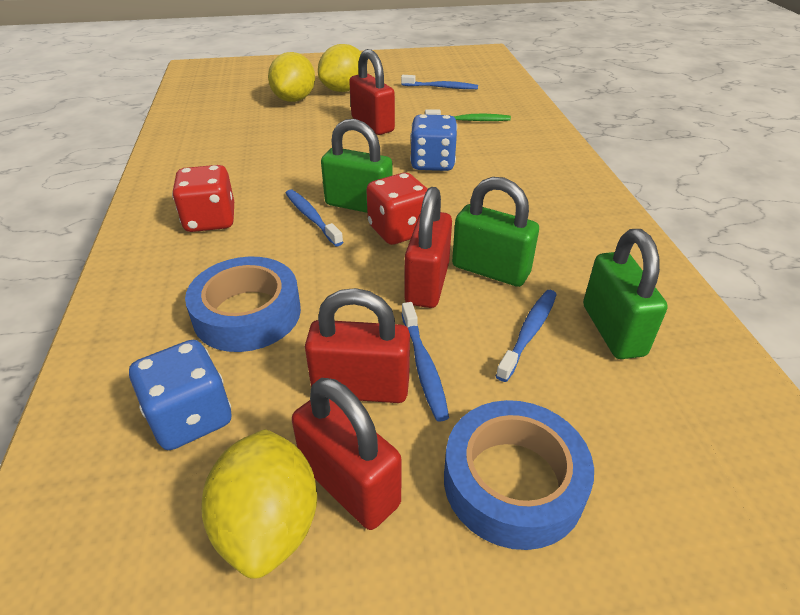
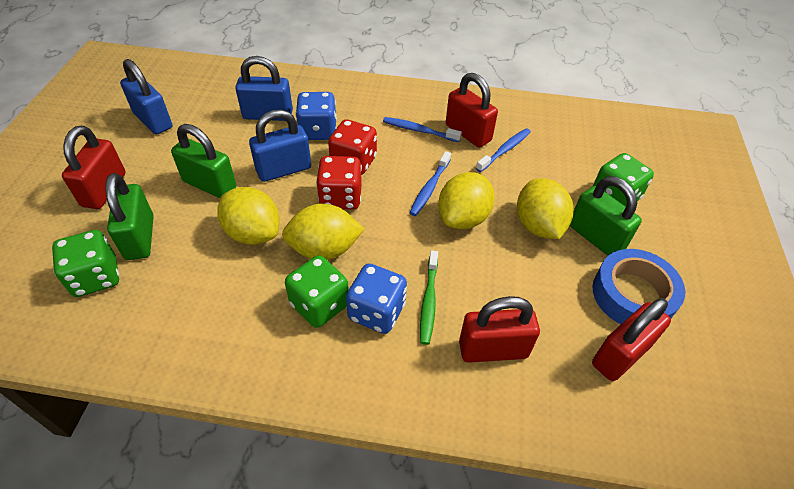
blue padlock: 0 -> 3
blue tape: 2 -> 1
blue toothbrush: 4 -> 3
green dice: 0 -> 3
yellow lemon: 3 -> 4

